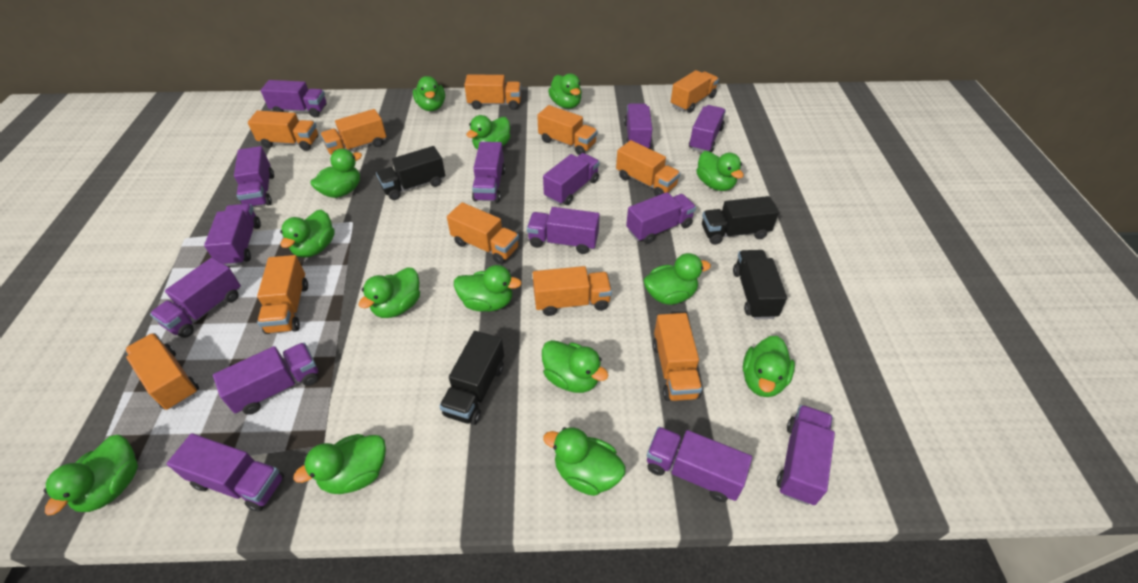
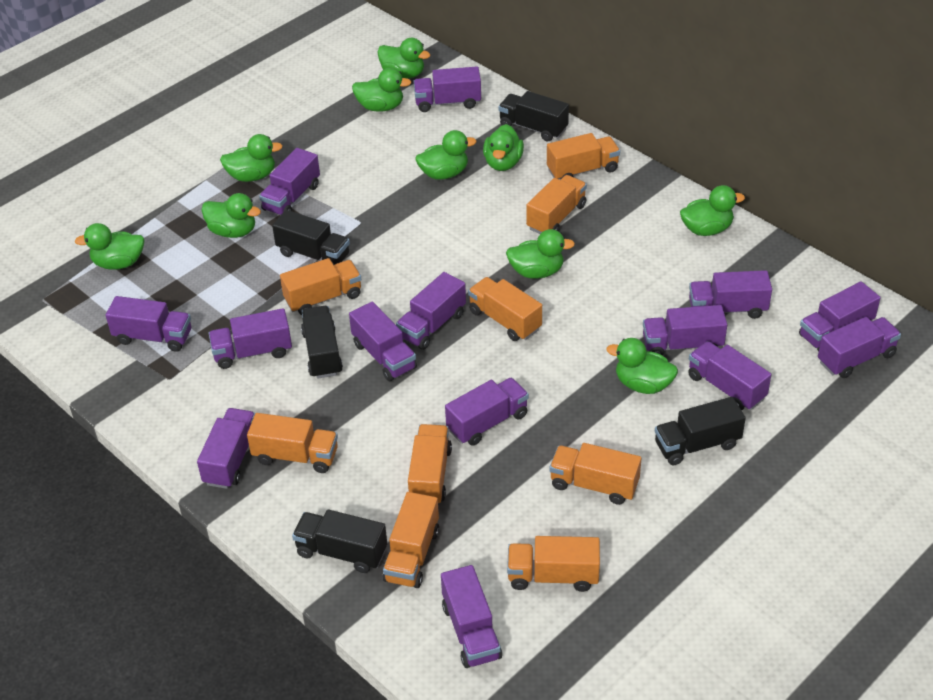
black truck: 4 -> 5
green duck: 14 -> 10
orange truck: 11 -> 9

